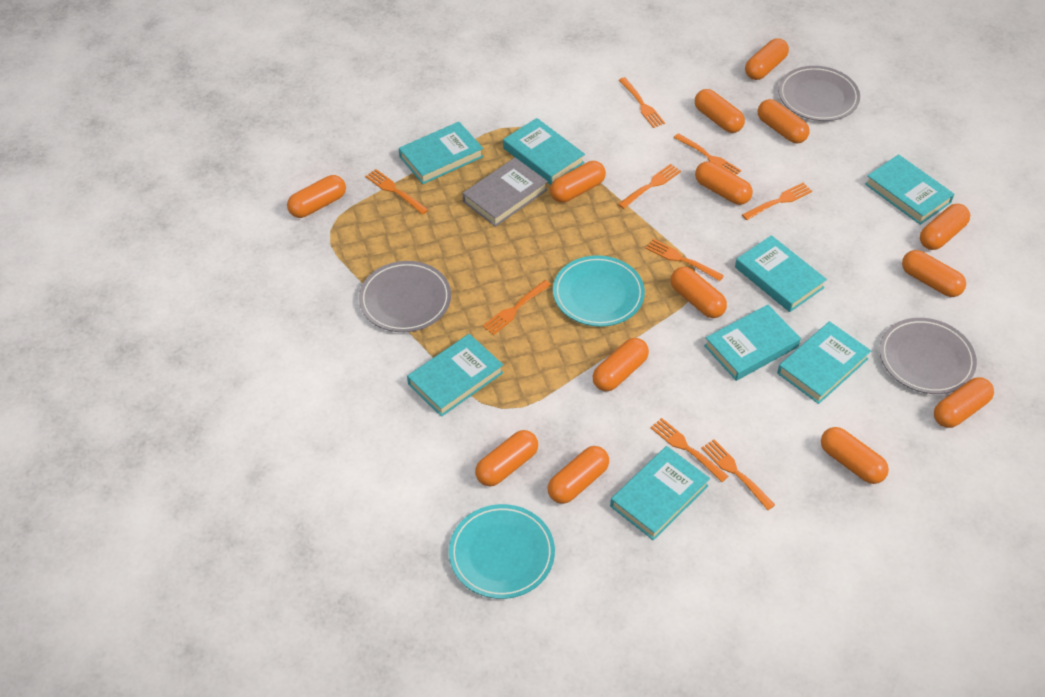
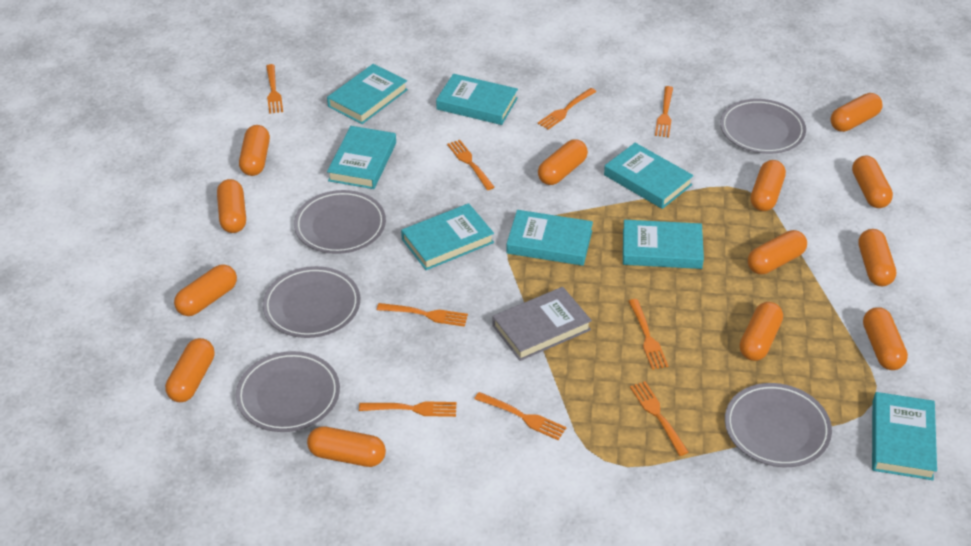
grey plate: 3 -> 5
orange capsule: 14 -> 13
turquoise plate: 2 -> 0

